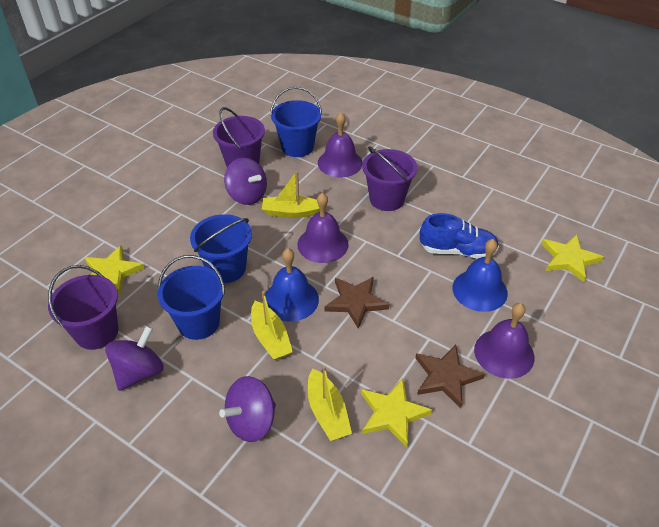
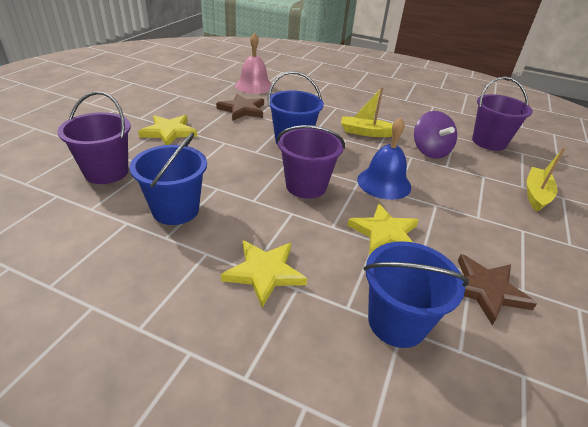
blue bell: 2 -> 1
blue shoe: 1 -> 0
pink bell: 0 -> 1
purple bell: 3 -> 0
purple spinning top: 3 -> 1
yellow boat: 3 -> 2

